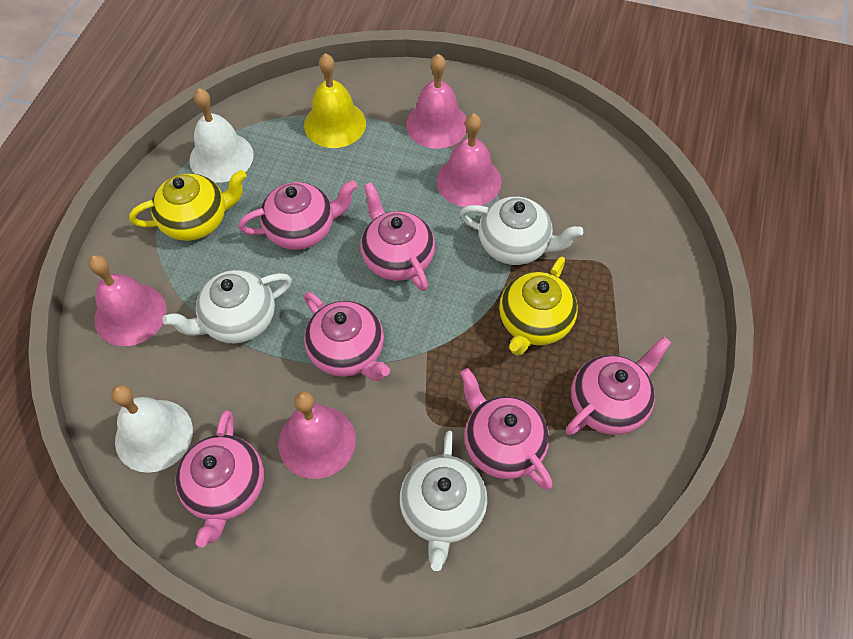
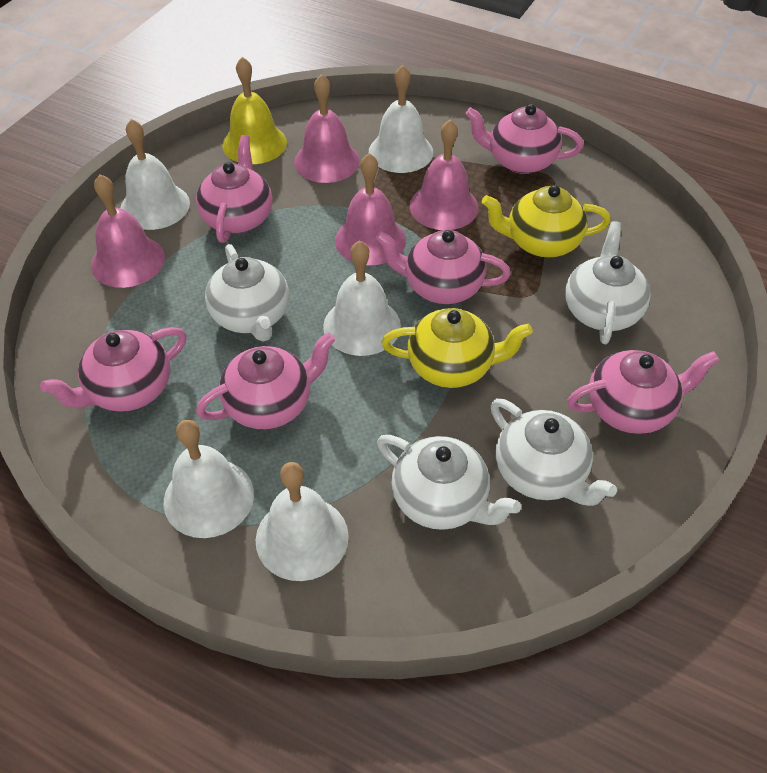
white bell: 2 -> 5
white teapot: 3 -> 4

